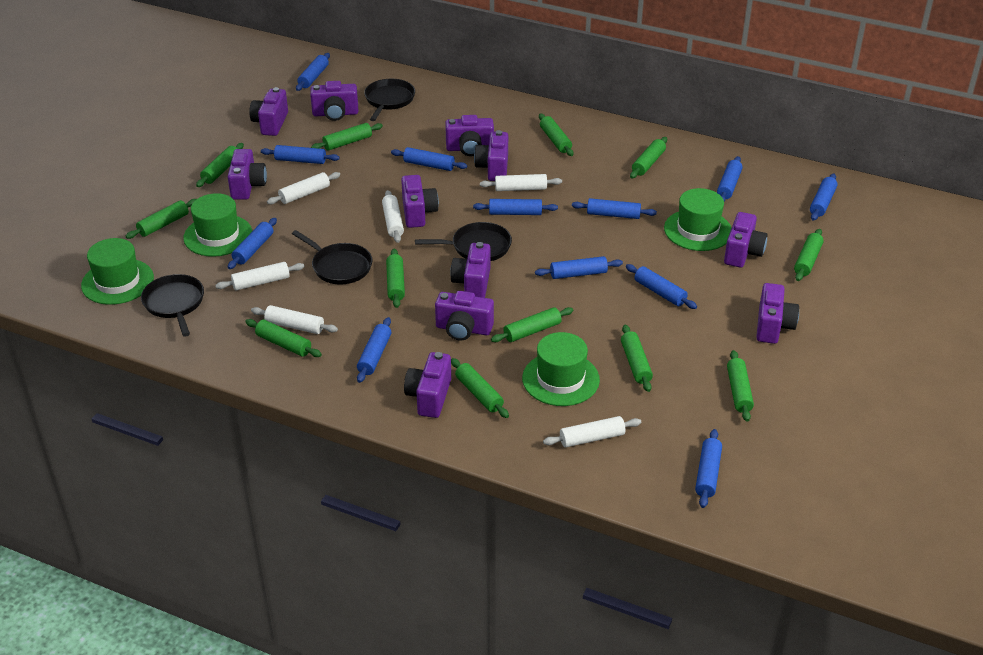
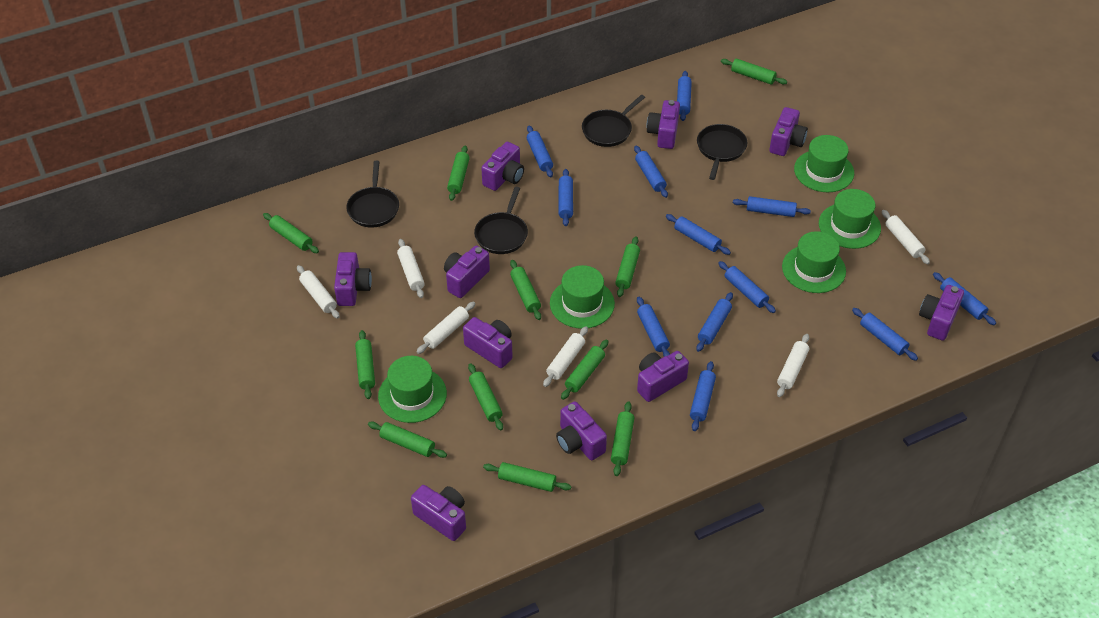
green hat: 4 -> 5
green rolling pin: 12 -> 11
purple camera: 11 -> 10

